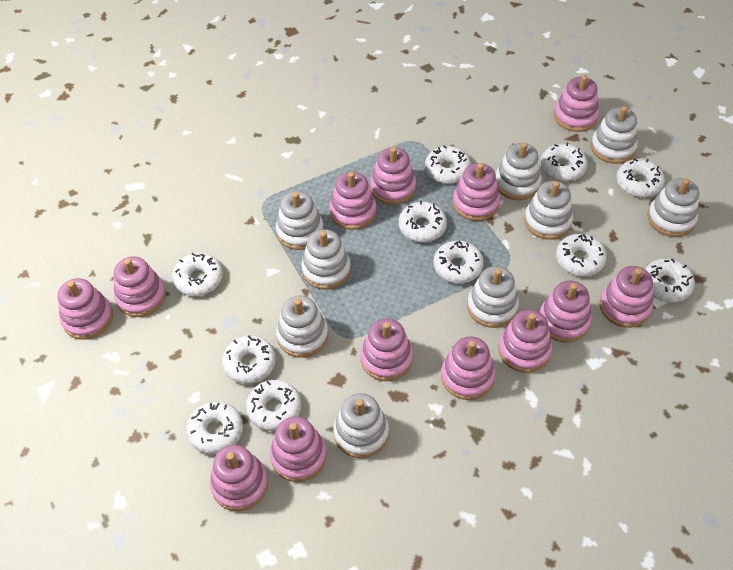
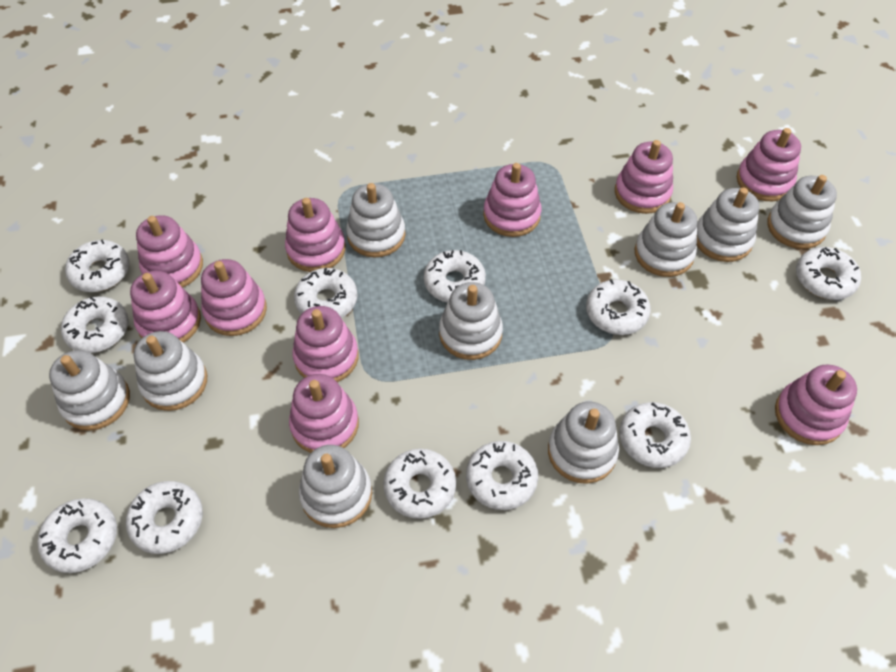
pink stacking toy: 13 -> 10

